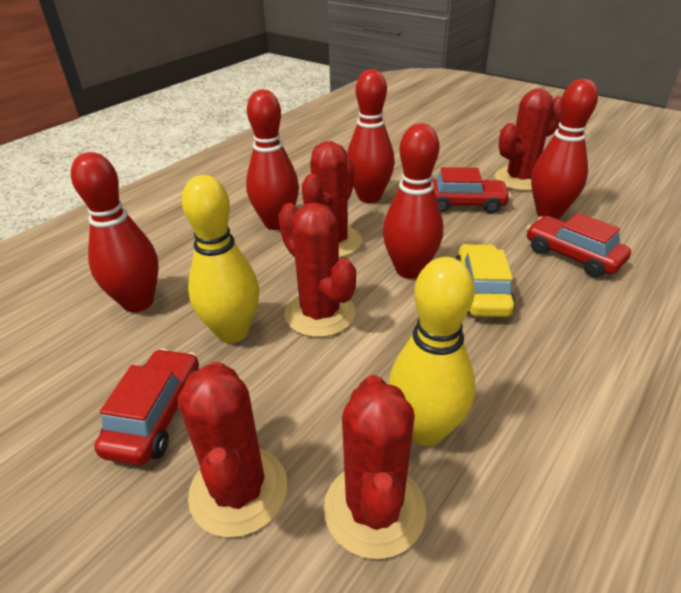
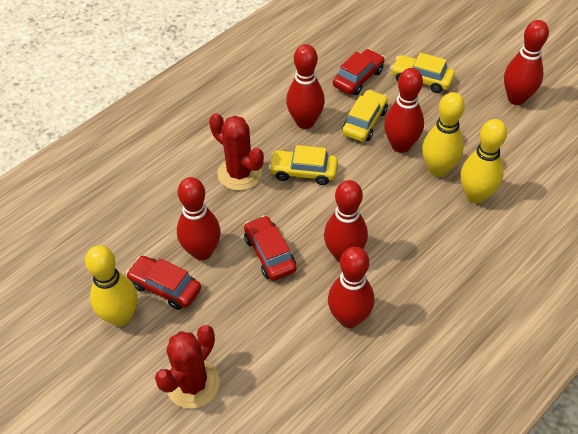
red bowling pin: 5 -> 6
red cactus: 5 -> 2
yellow bowling pin: 2 -> 3
yellow car: 1 -> 3

